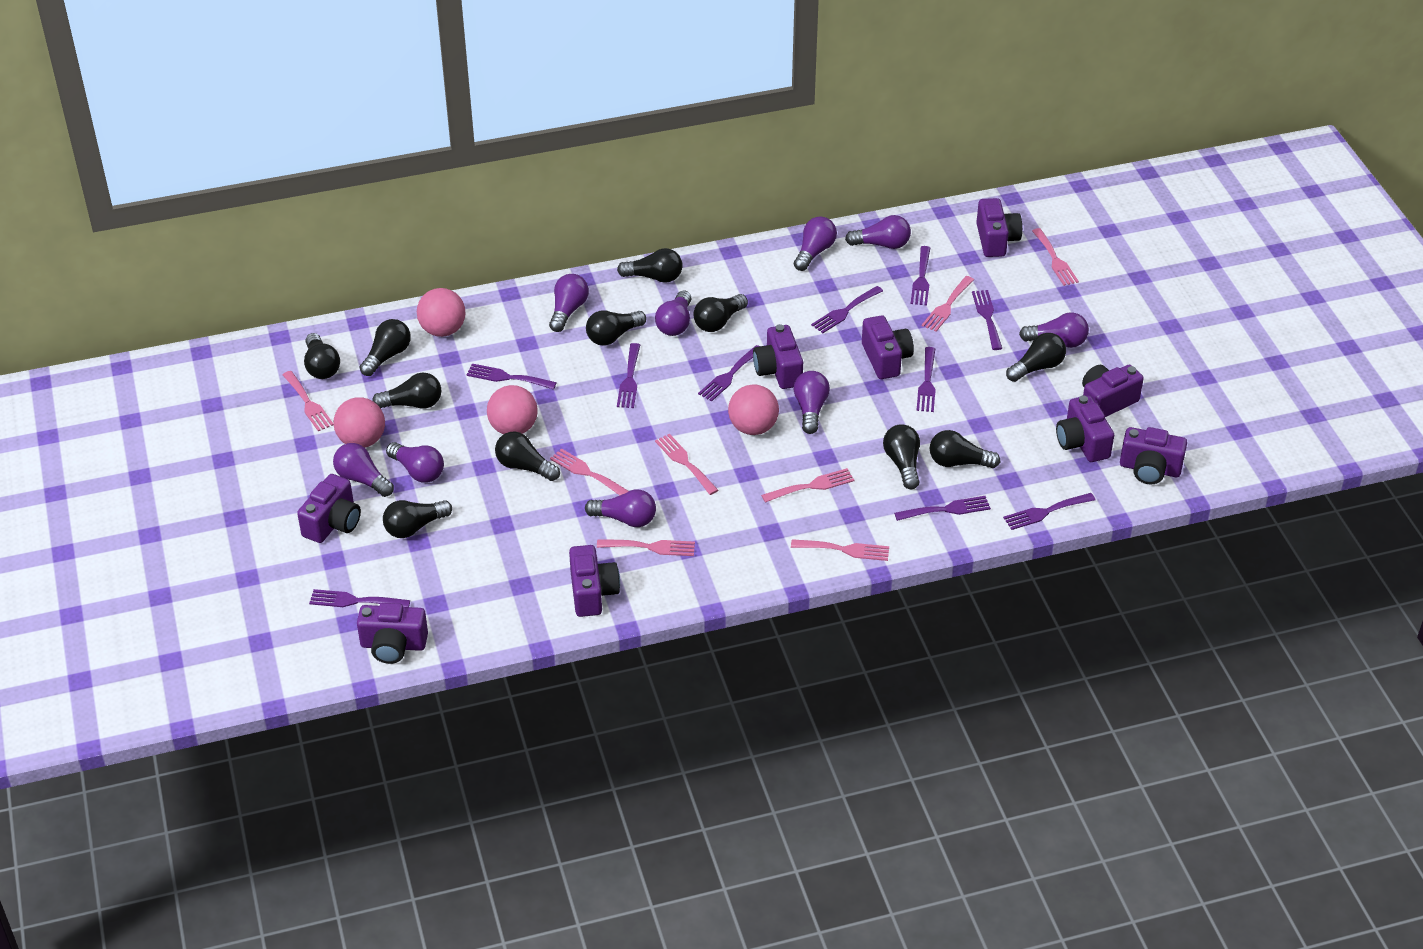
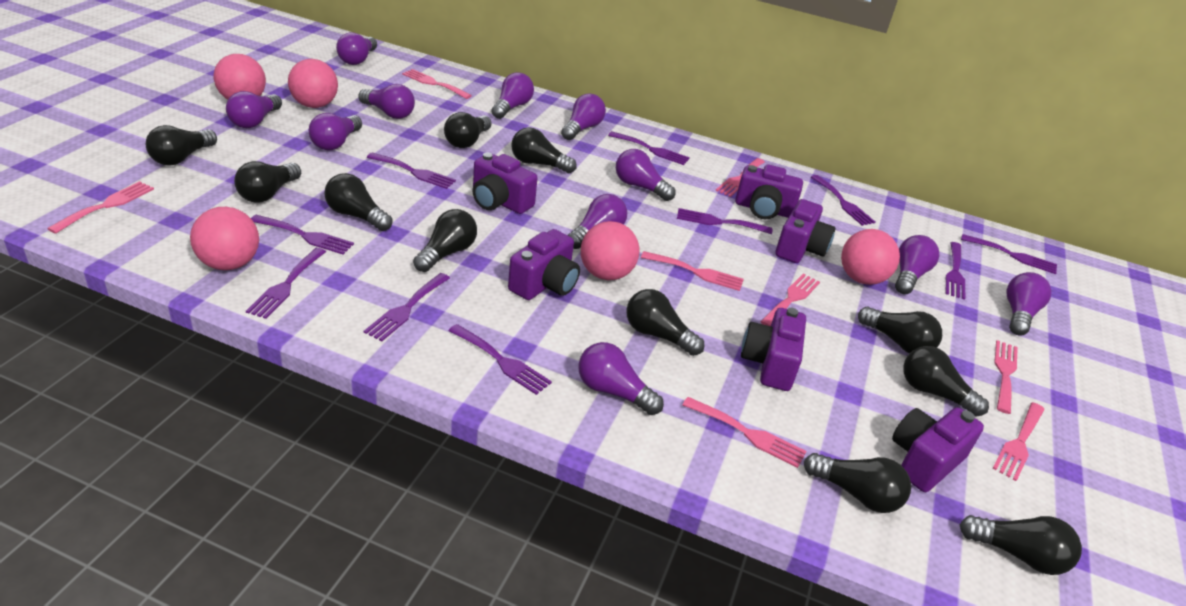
pink ball: 4 -> 5
purple camera: 9 -> 6
purple light bulb: 9 -> 11

